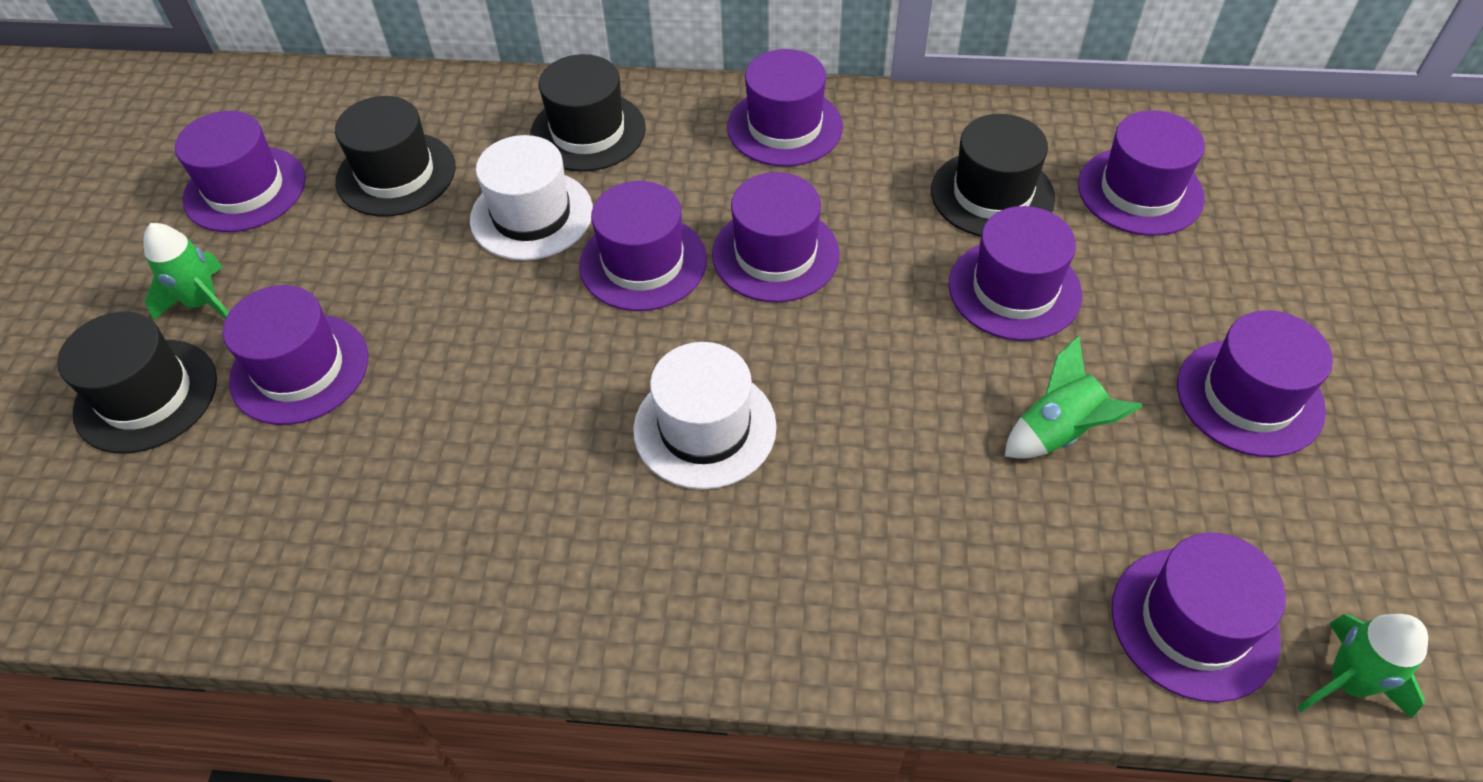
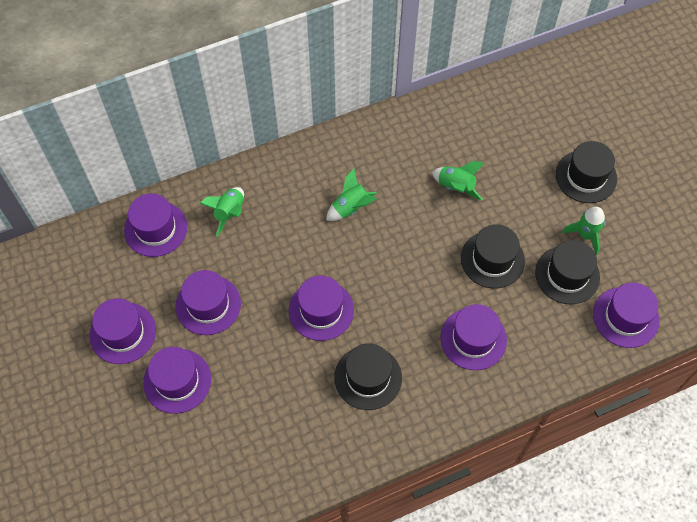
green rocket: 3 -> 4
purple hat: 9 -> 7
white hat: 2 -> 0

